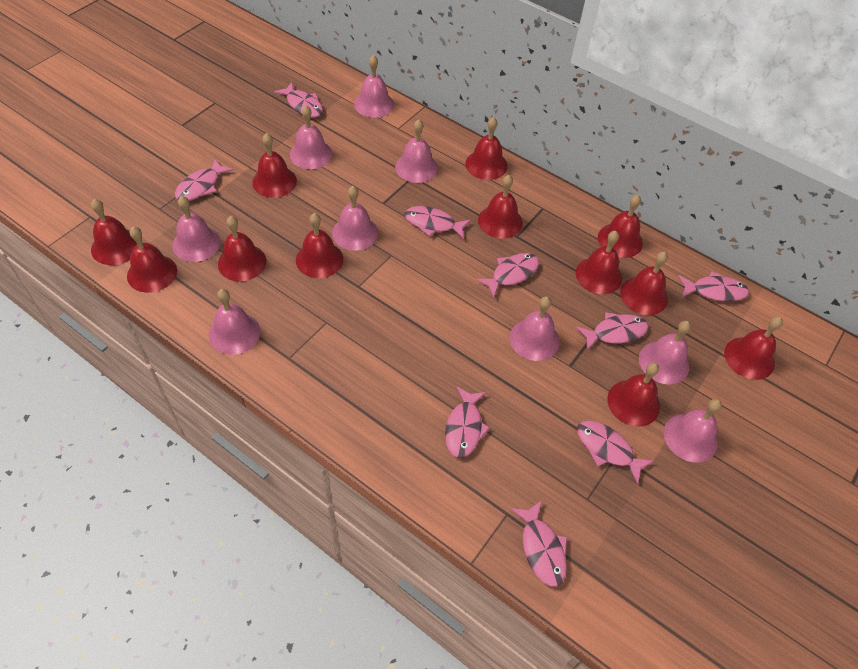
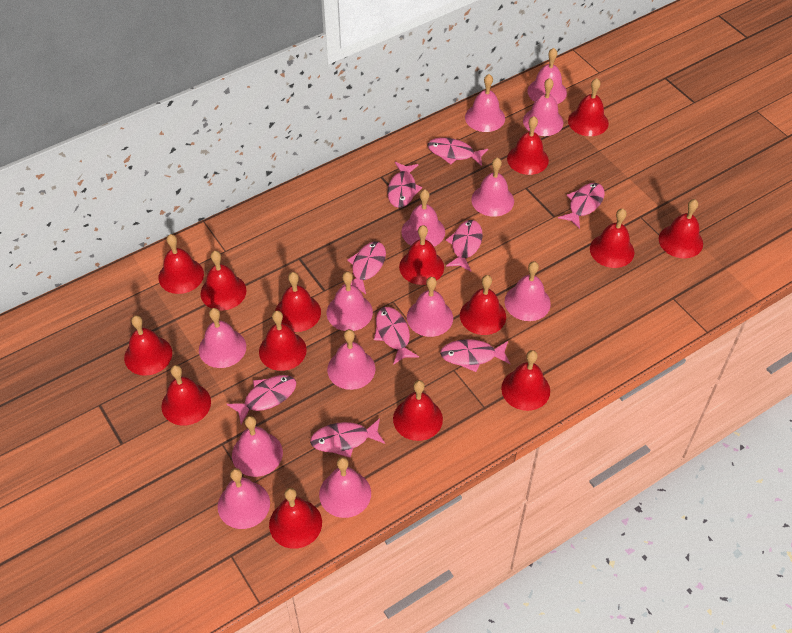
pink bell: 9 -> 13
red bell: 12 -> 15

